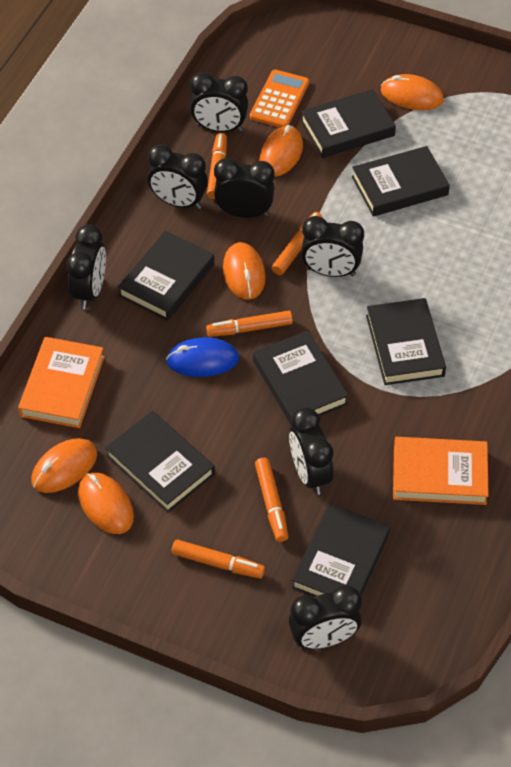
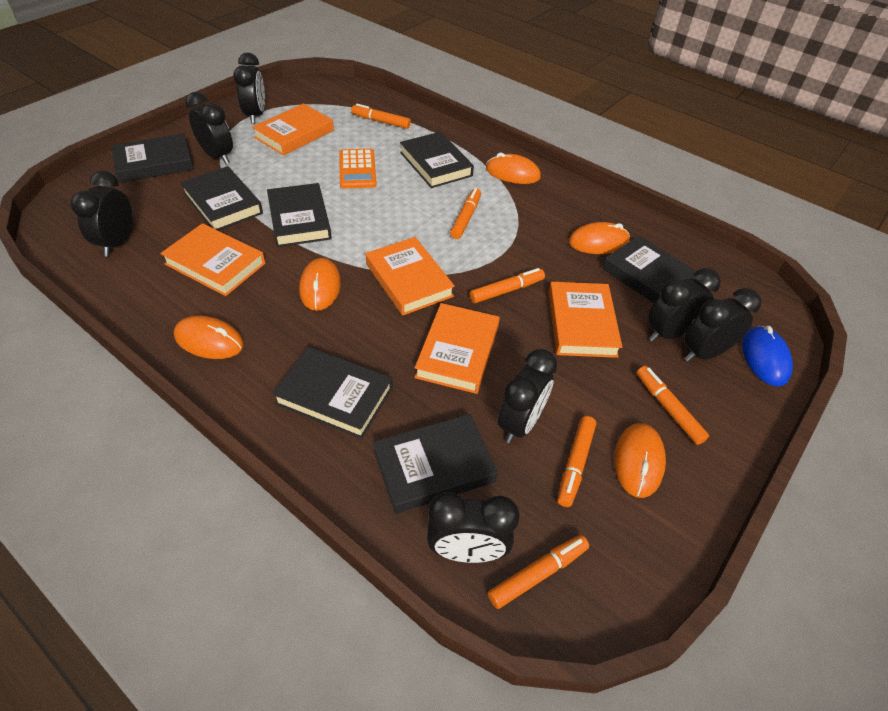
orange book: 2 -> 5
orange marker: 5 -> 6

